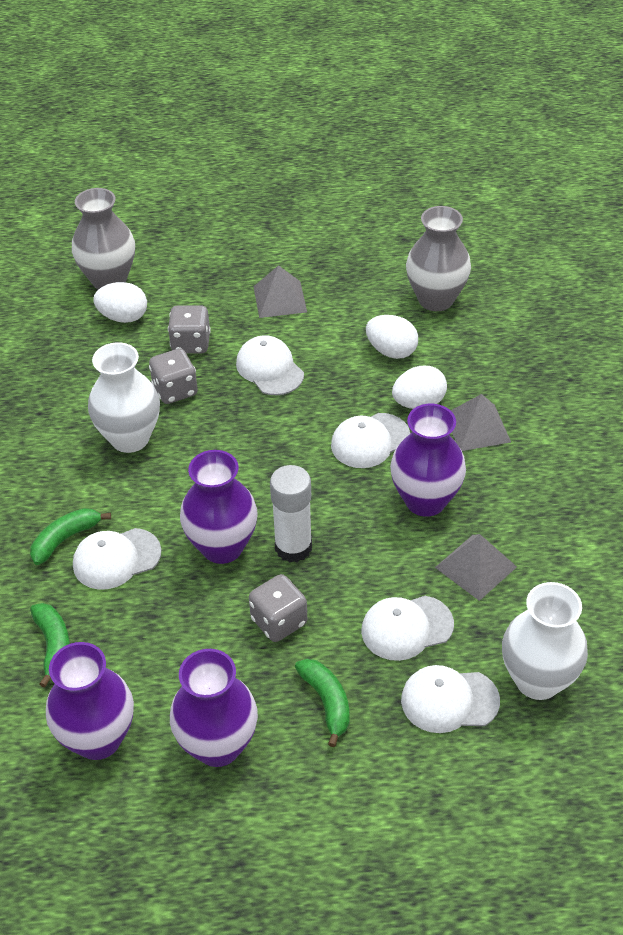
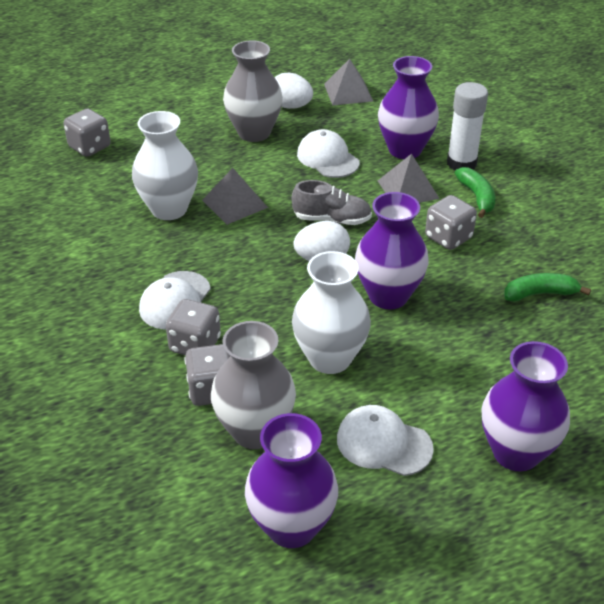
green banana: 3 -> 2
grey dice: 3 -> 4
grey shoe: 0 -> 1
white cap: 5 -> 3
white egg: 3 -> 2

